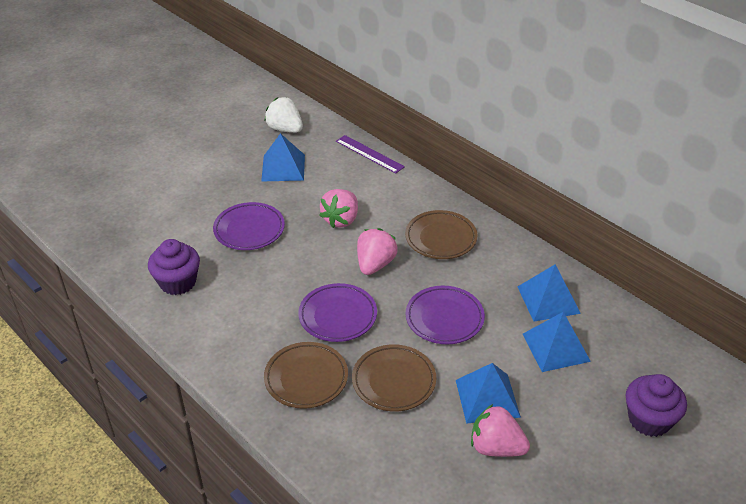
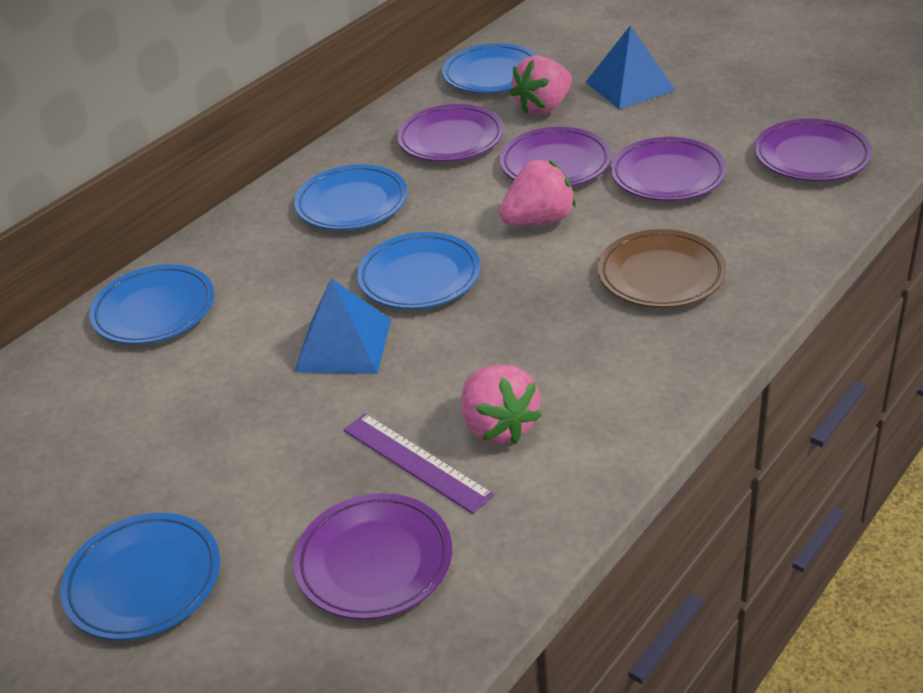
blue plate: 0 -> 5
blue pyramid: 4 -> 2
brown plate: 3 -> 1
purple cupcake: 2 -> 0
purple plate: 3 -> 5
white strawberry: 1 -> 0

